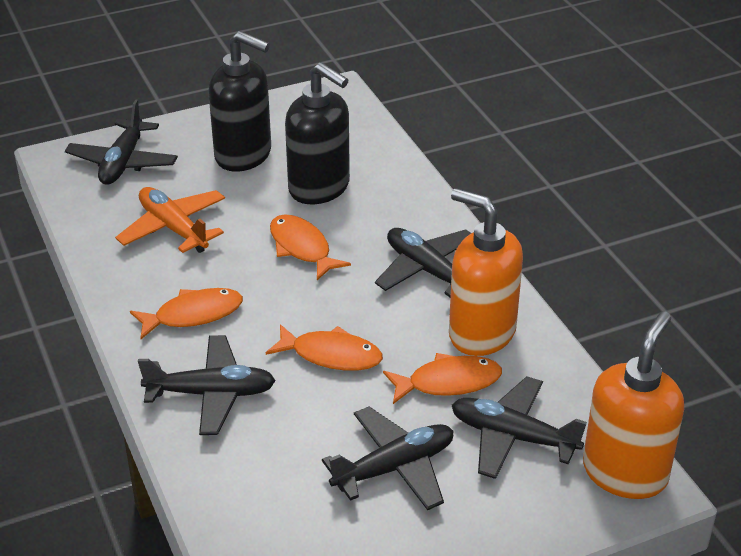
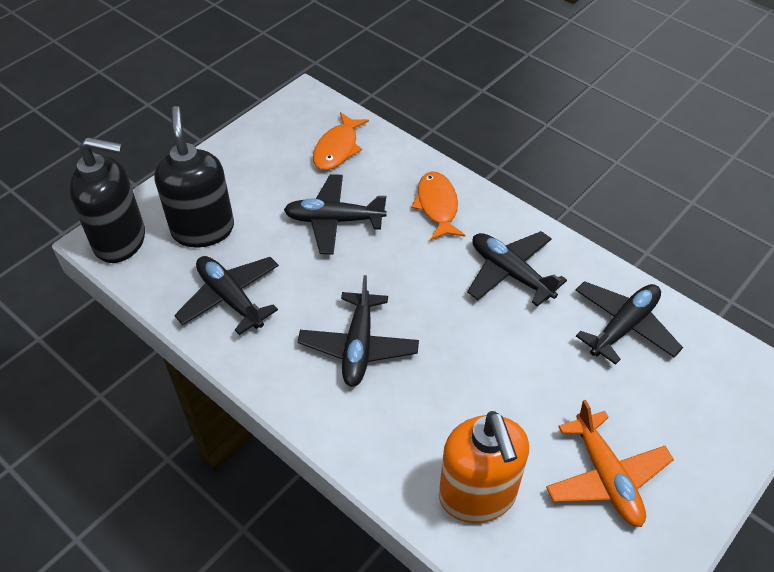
orange fish: 4 -> 2
orange soap dispenser: 2 -> 1

